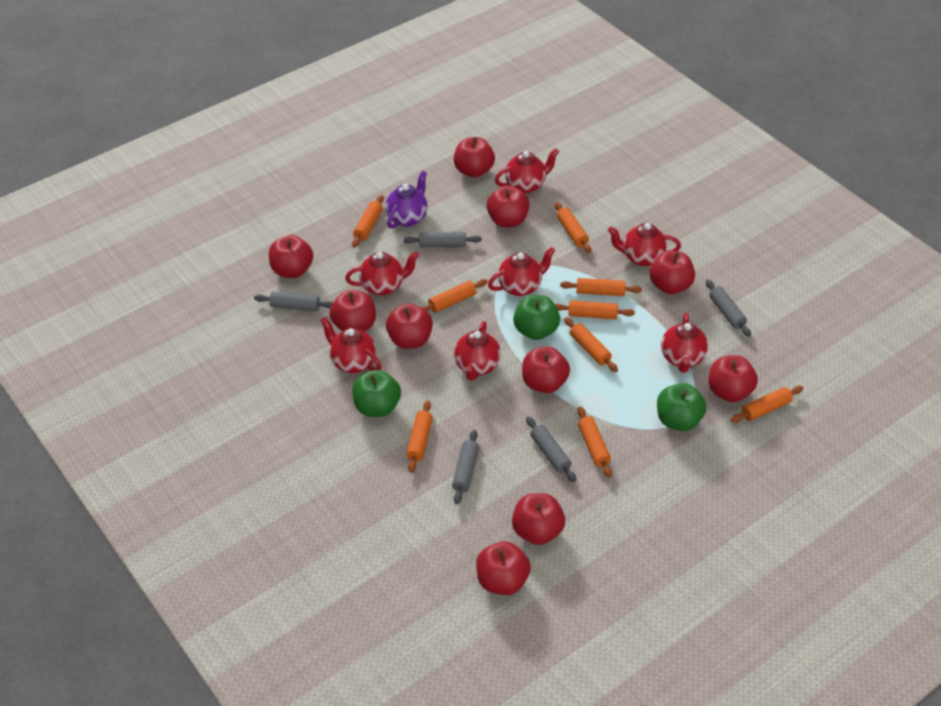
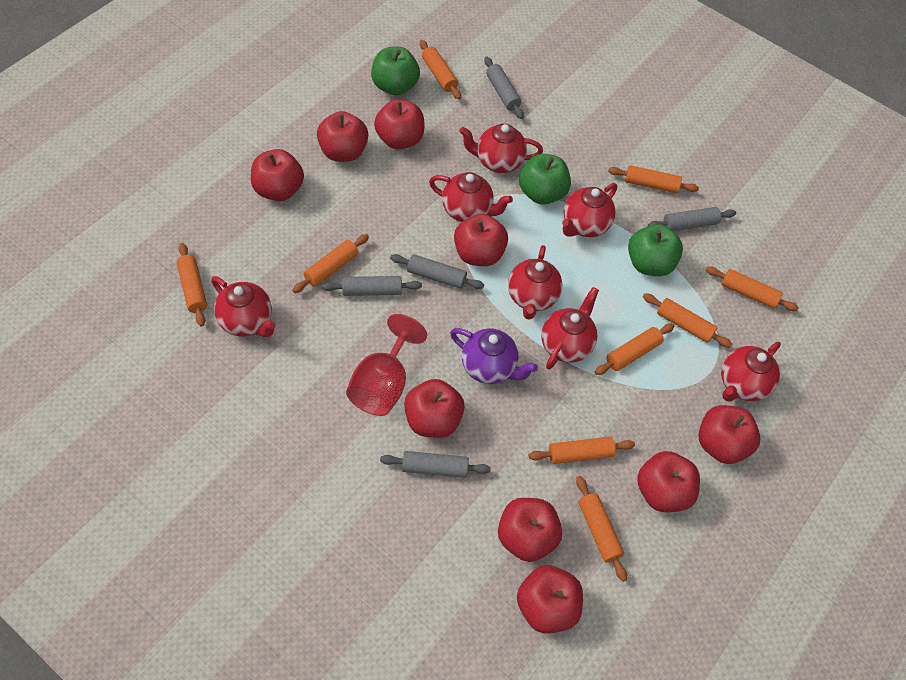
red apple: 10 -> 9
red goblet: 0 -> 1

